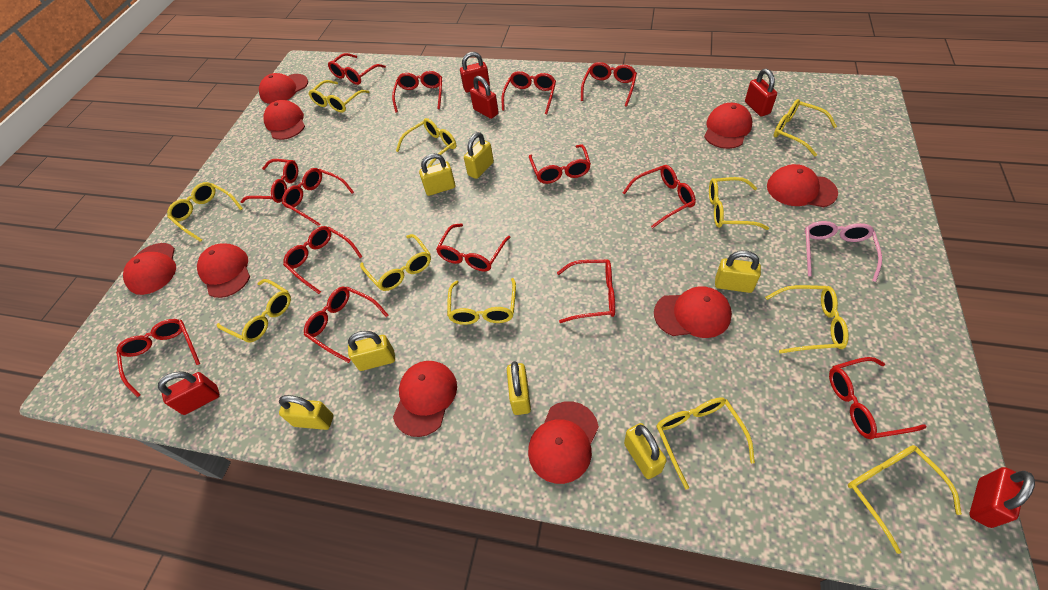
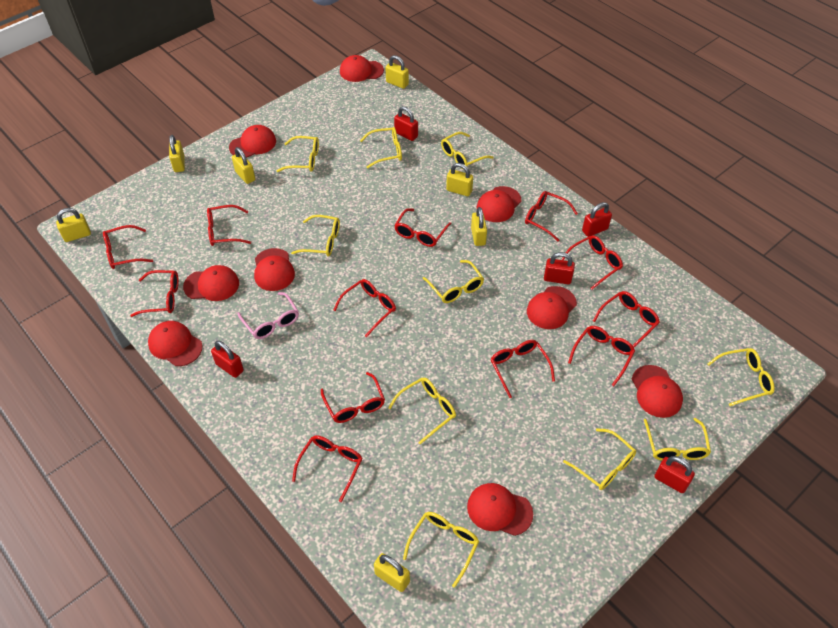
red glasses: 14 -> 12
yellow glasses: 11 -> 10

